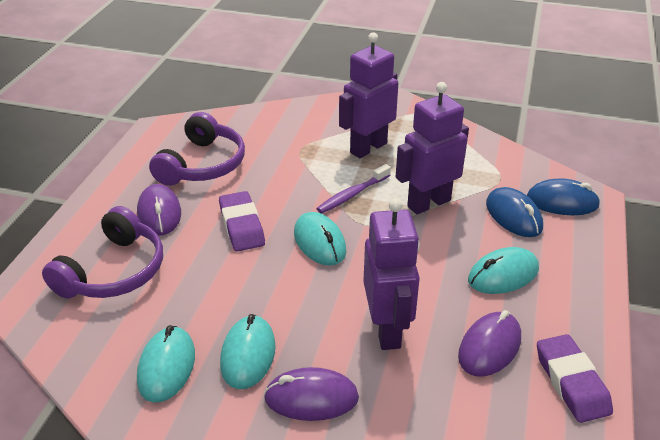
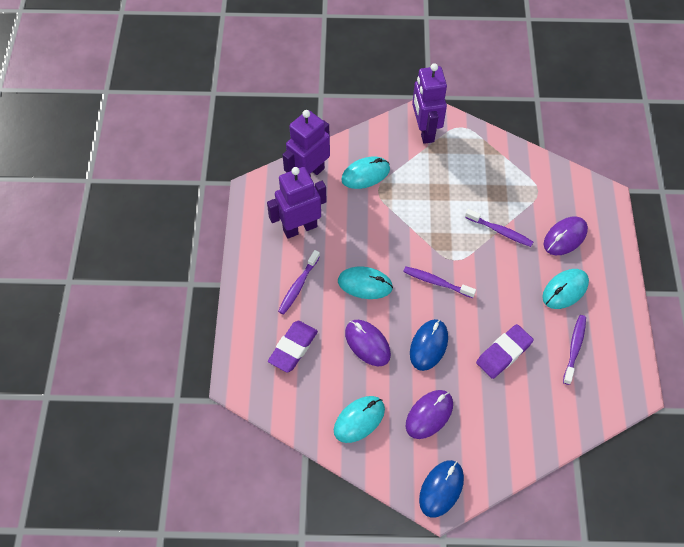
purple headphones: 2 -> 0
purple toothbrush: 1 -> 4

